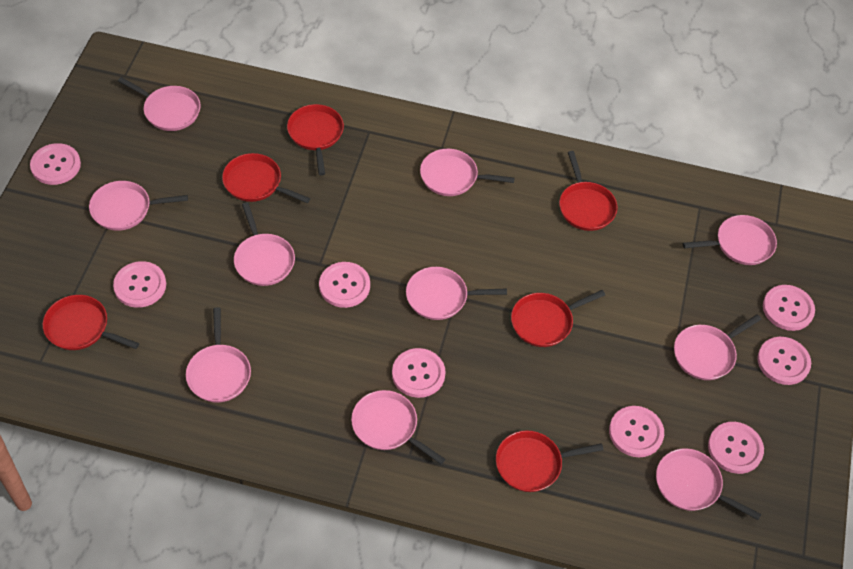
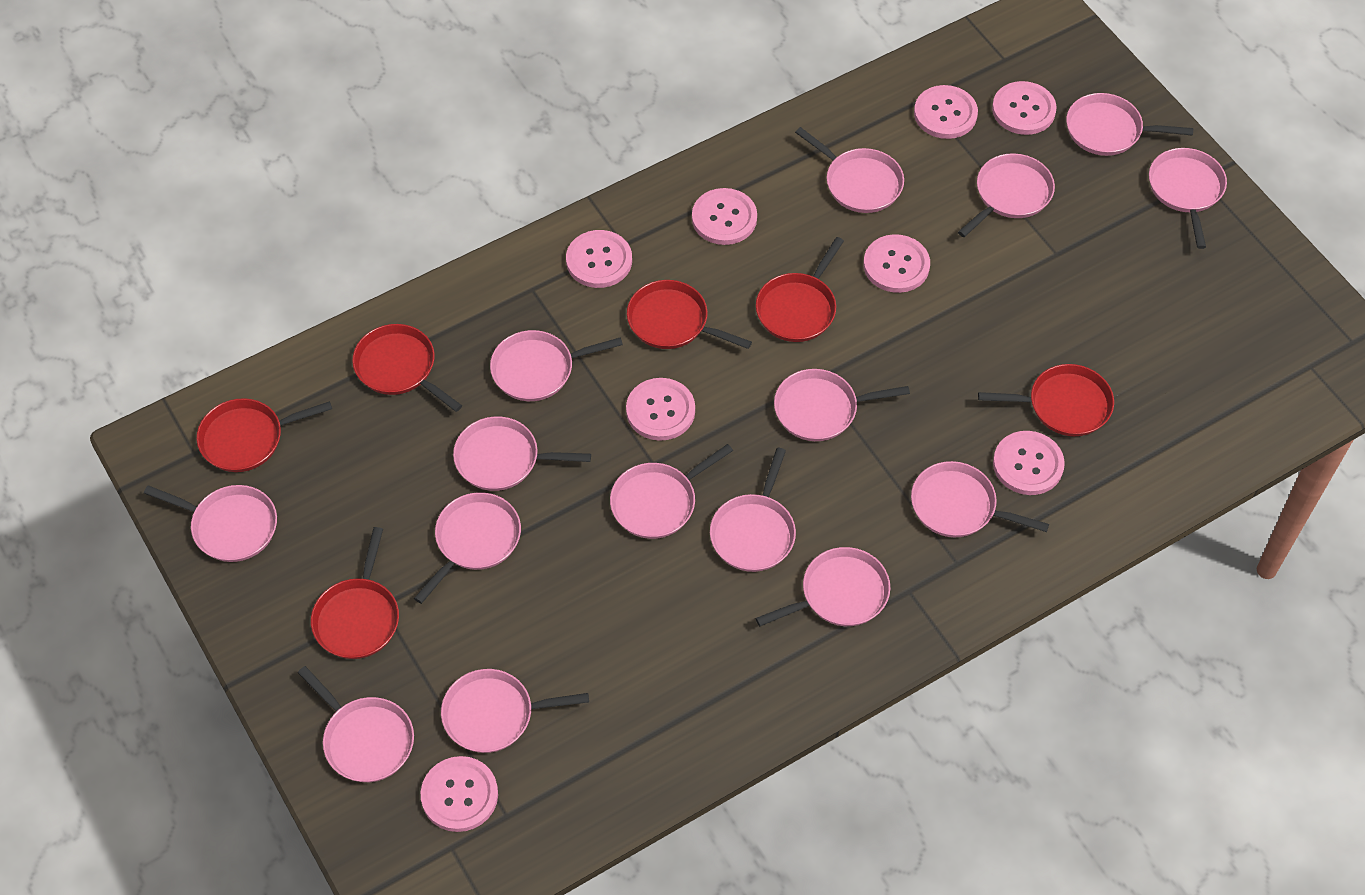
pink pan: 10 -> 15

